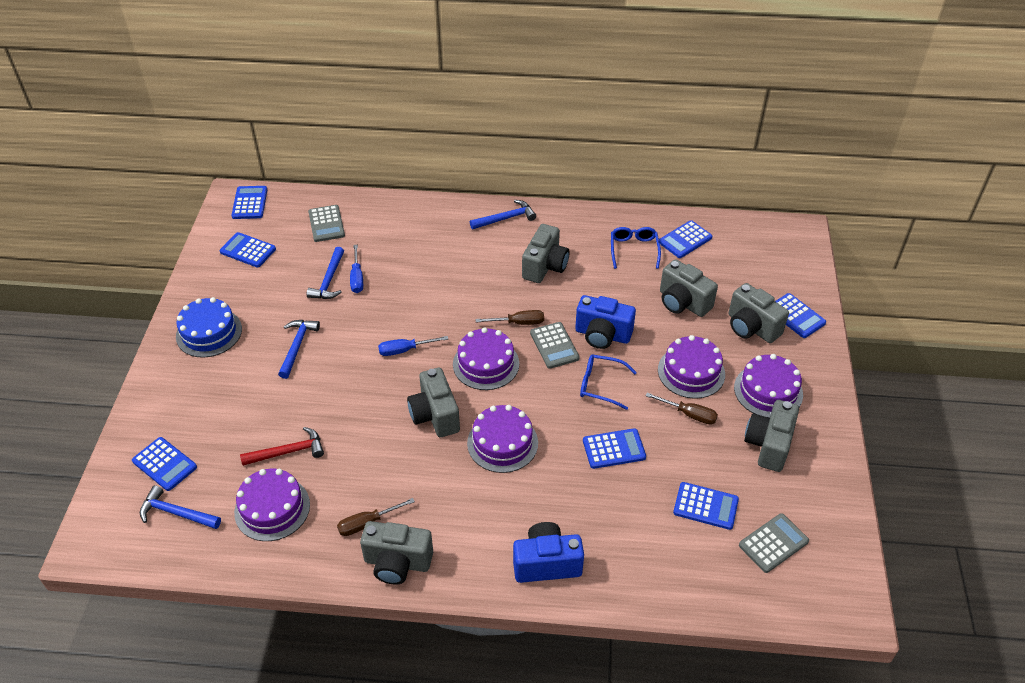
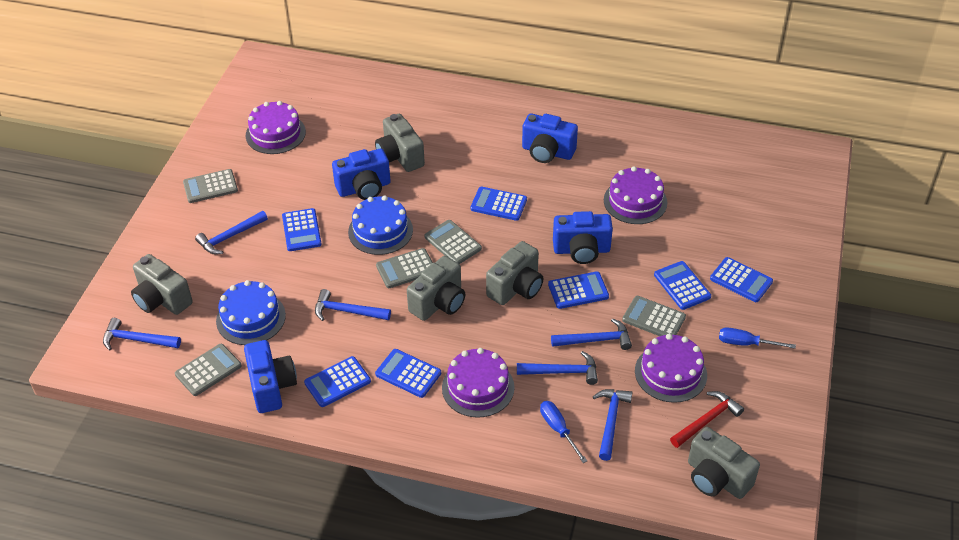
blue cake: 1 -> 2
blue camera: 2 -> 4
blue glasses: 2 -> 0
blue hammer: 4 -> 6
brown screwdriver: 3 -> 0
grey calculator: 3 -> 5
grey camera: 6 -> 5
purple cake: 5 -> 4

